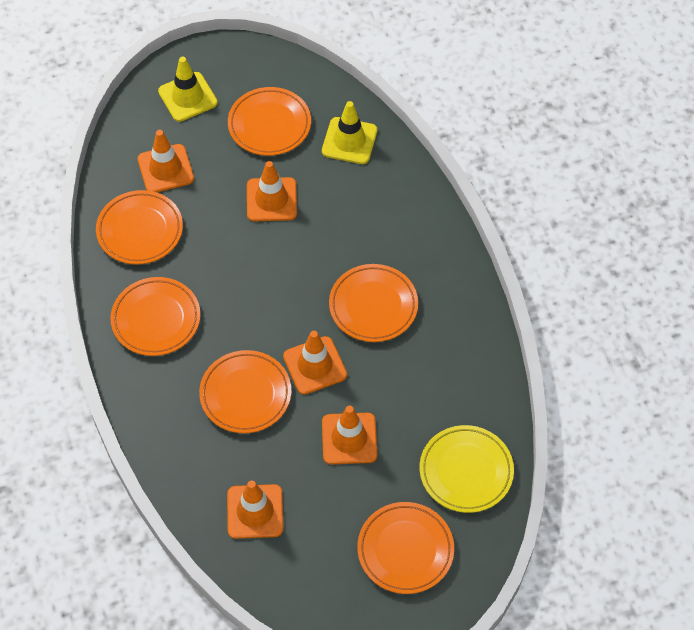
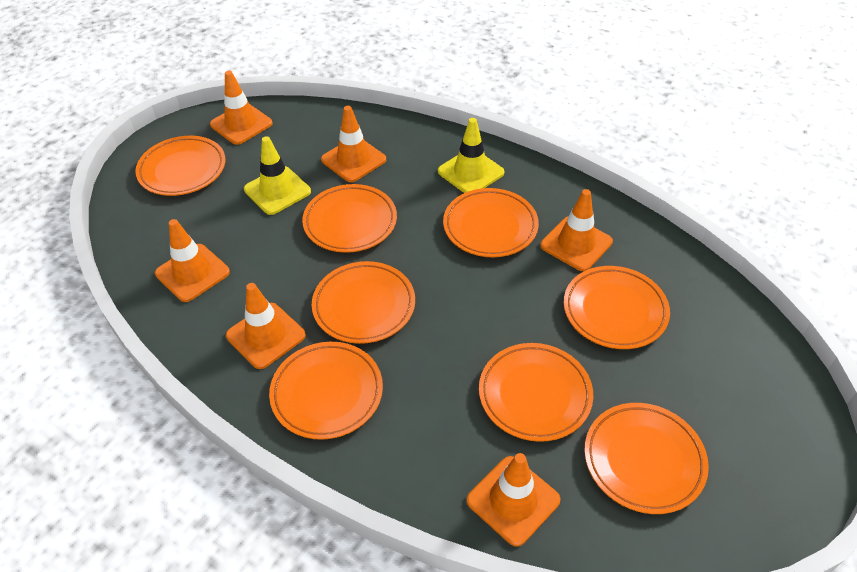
orange plate: 6 -> 8
orange traffic cone: 5 -> 6
yellow plate: 1 -> 0

